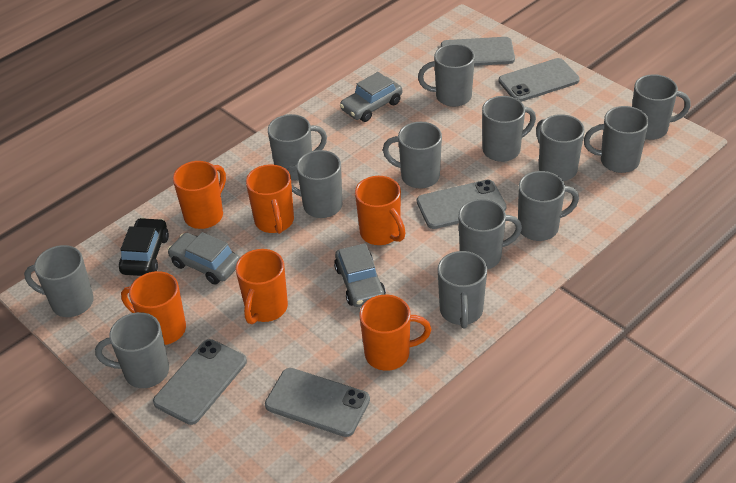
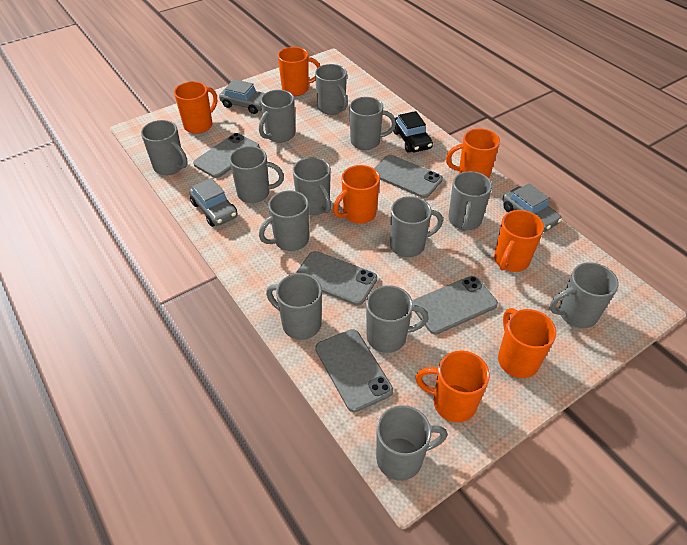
orange mug: 6 -> 7

